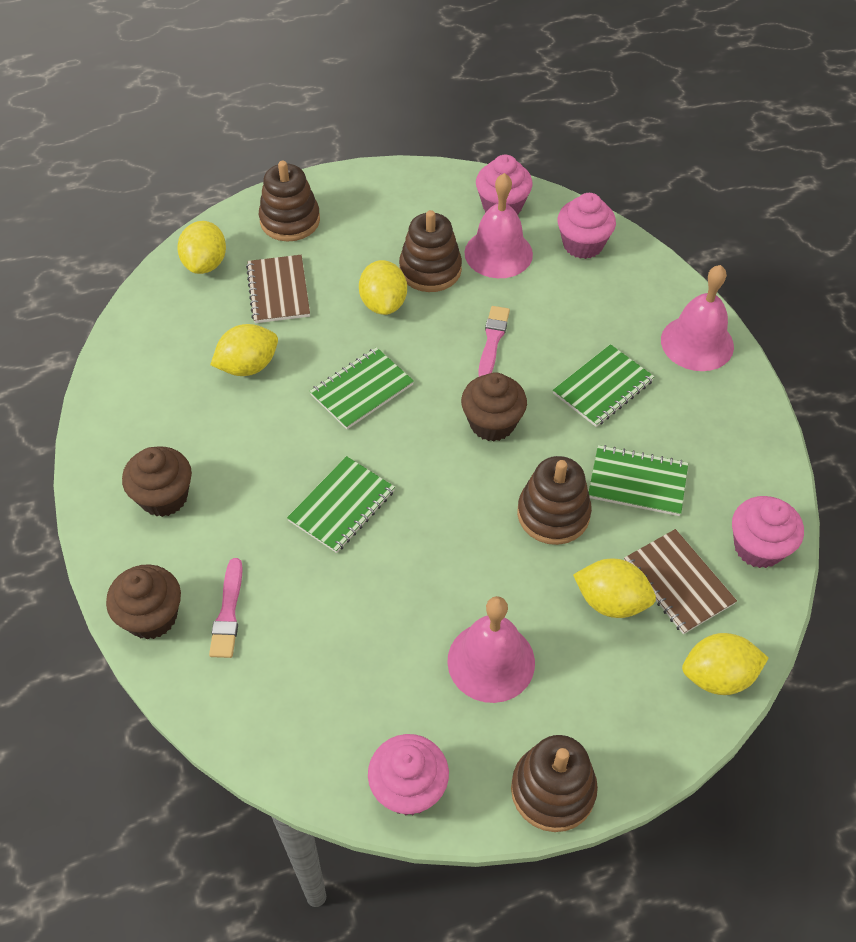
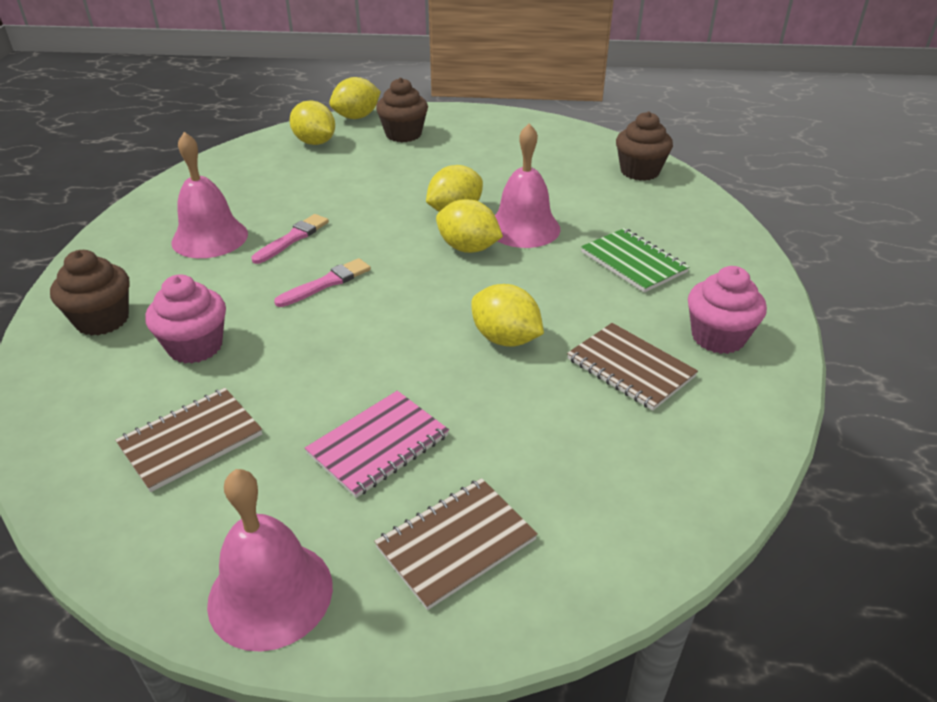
brown notebook: 2 -> 3
brown stacking toy: 4 -> 0
green notebook: 4 -> 1
pink cupcake: 4 -> 2
pink notebook: 0 -> 1

